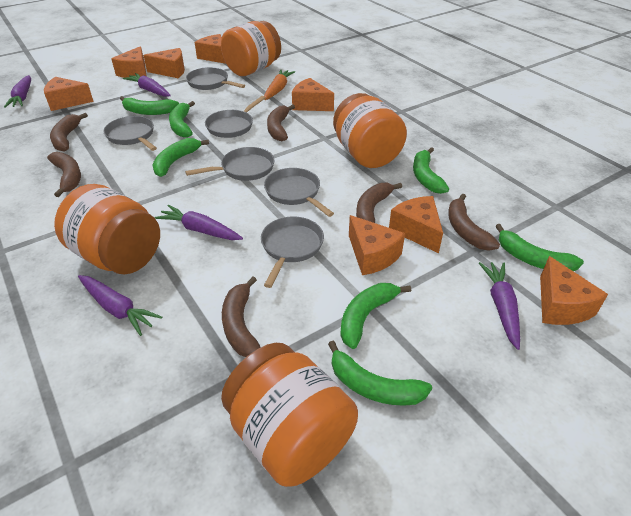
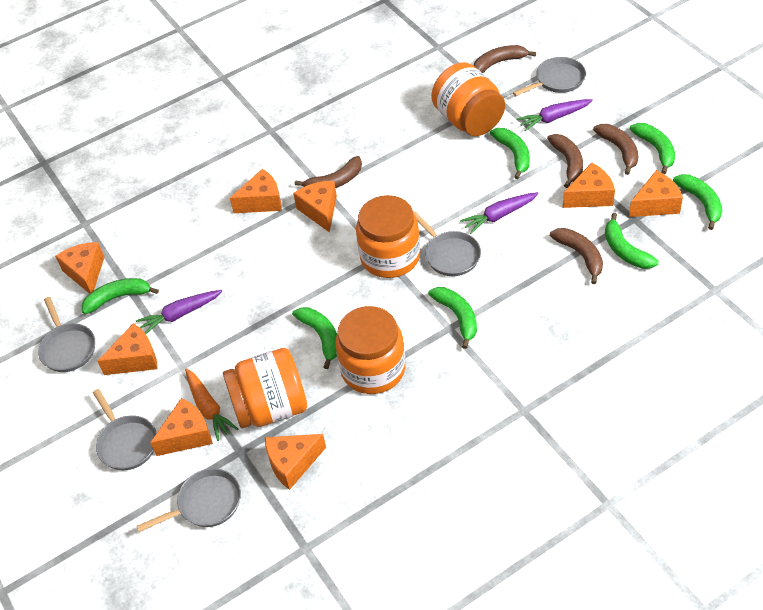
brown banana: 6 -> 5
grey pan: 6 -> 5
purple carrot: 5 -> 3

